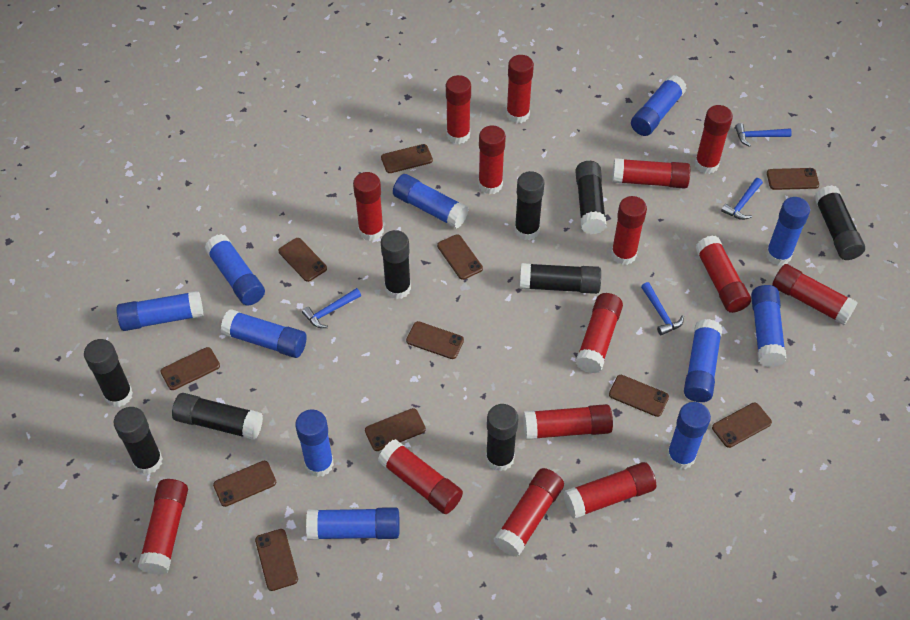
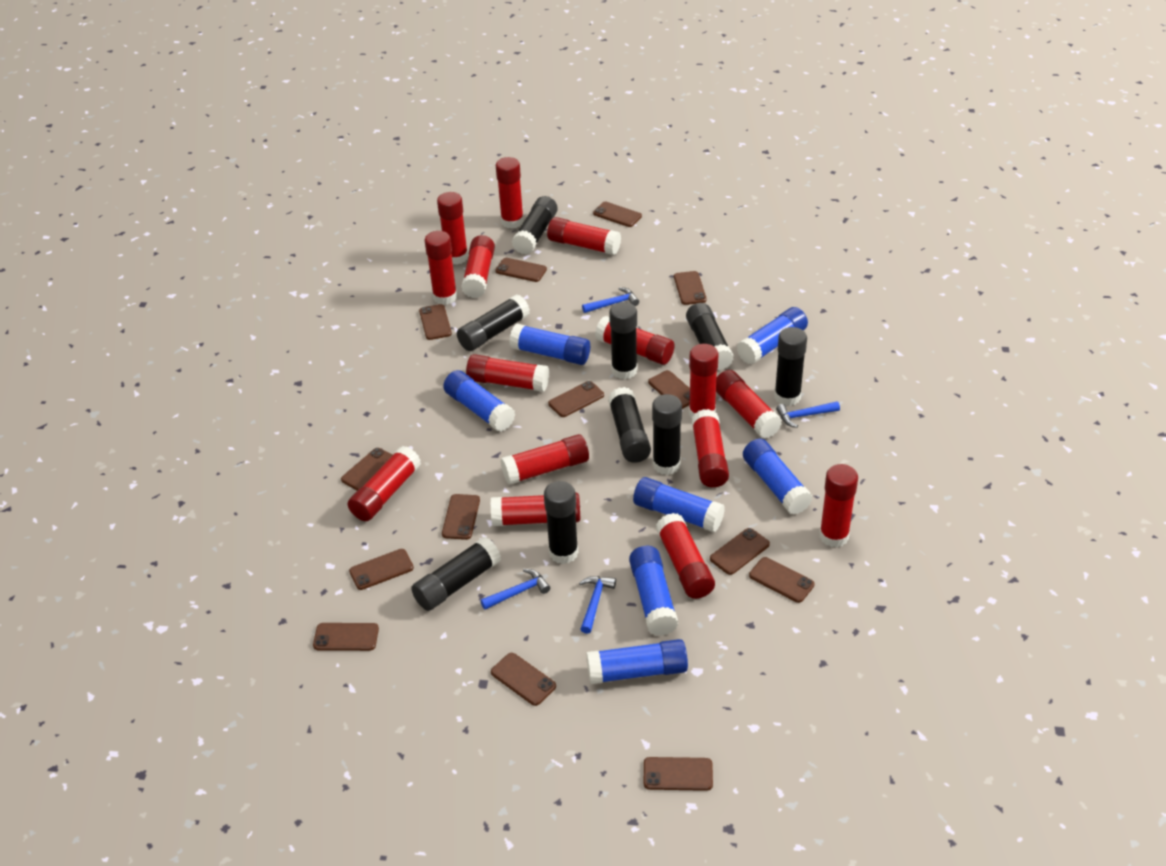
blue glue stick: 11 -> 7
brown phone: 11 -> 14

